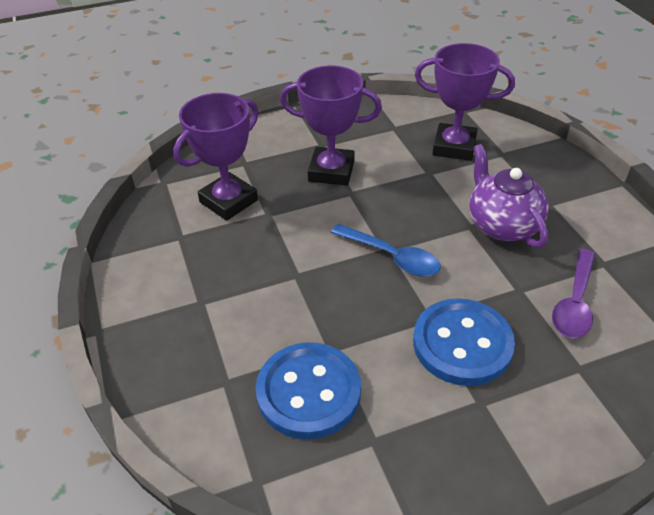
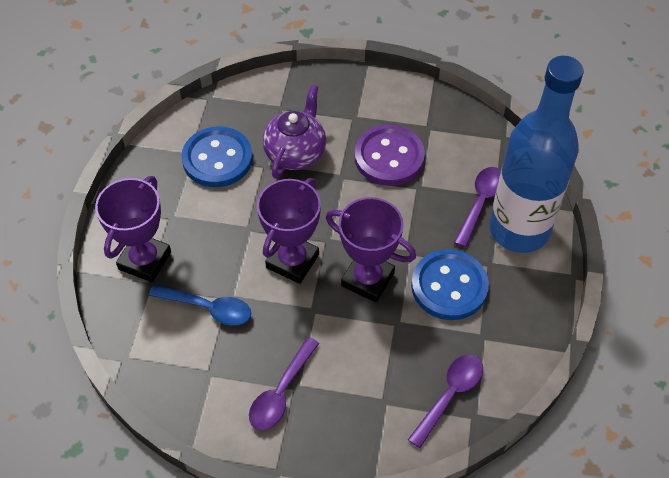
blue bottle: 0 -> 1
purple button: 0 -> 1
purple spoon: 1 -> 3

